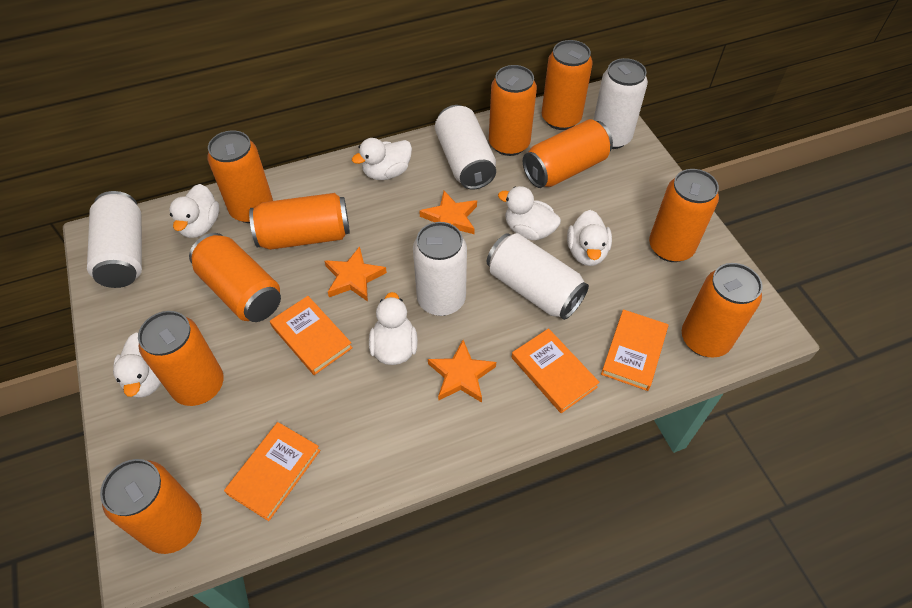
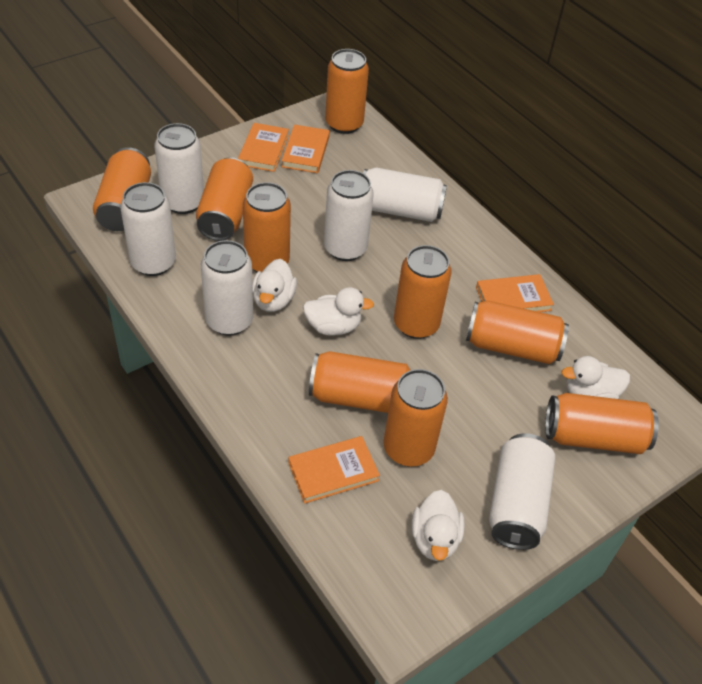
orange can: 10 -> 9
orange star: 3 -> 0
white can: 5 -> 6
white duck: 6 -> 4

